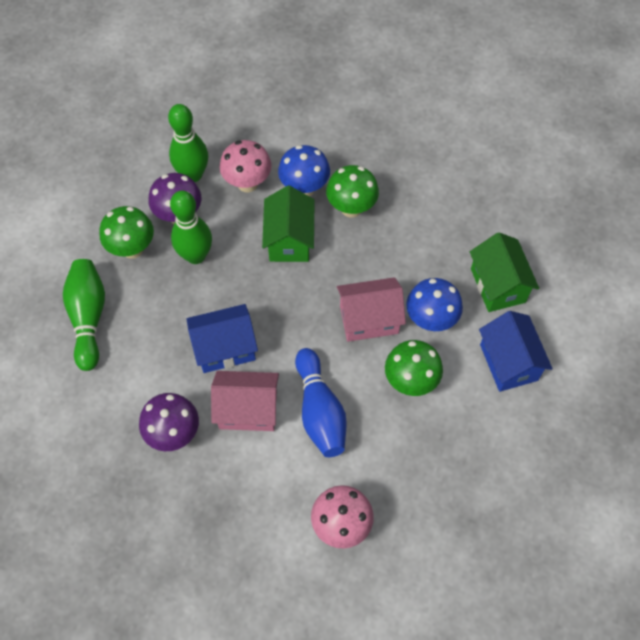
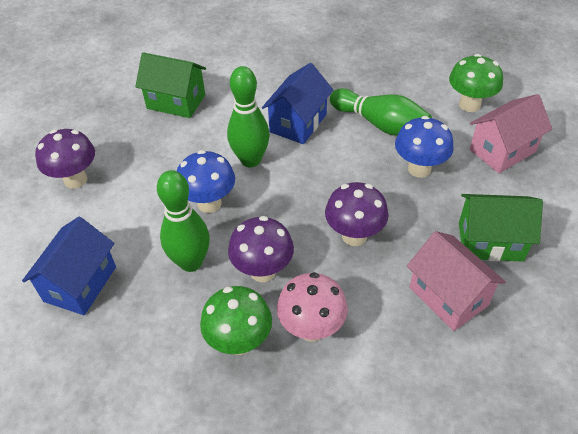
blue bowling pin: 1 -> 0
green mushroom: 3 -> 2
pink mushroom: 2 -> 1
purple mushroom: 2 -> 3

